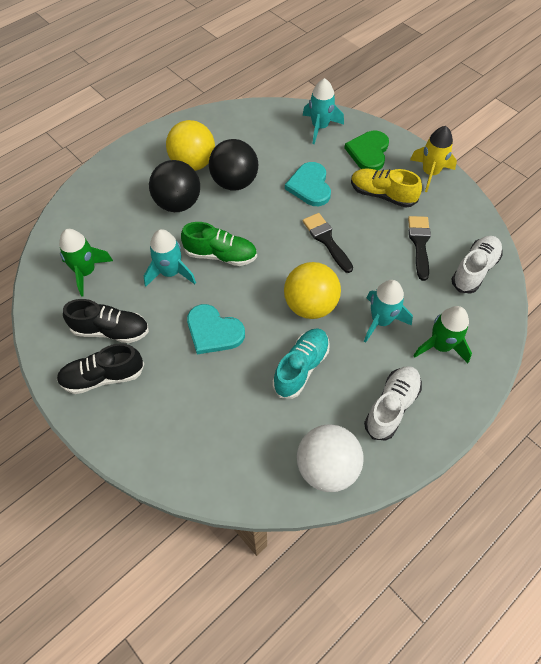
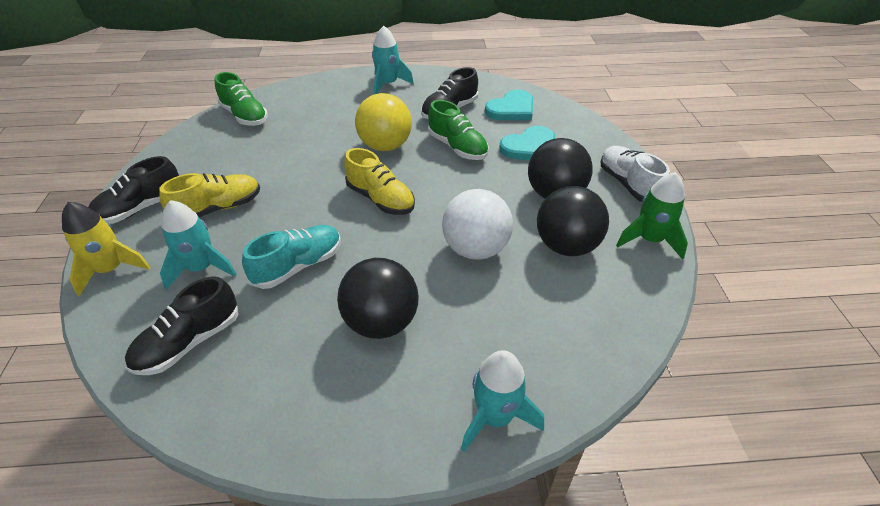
black ball: 2 -> 3
black brush: 2 -> 0
black shoe: 2 -> 3
green heart: 1 -> 0
green rocket: 2 -> 1
green shoe: 1 -> 2
white shoe: 2 -> 1
yellow ball: 2 -> 1
yellow shoe: 1 -> 2

